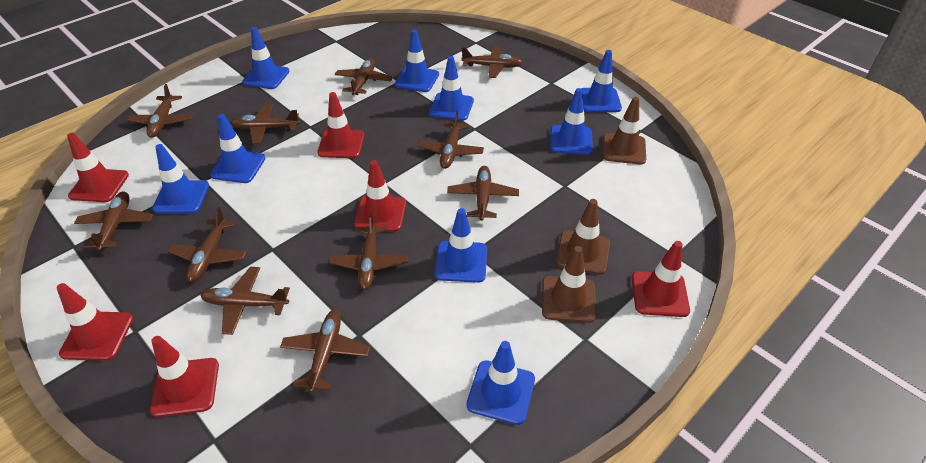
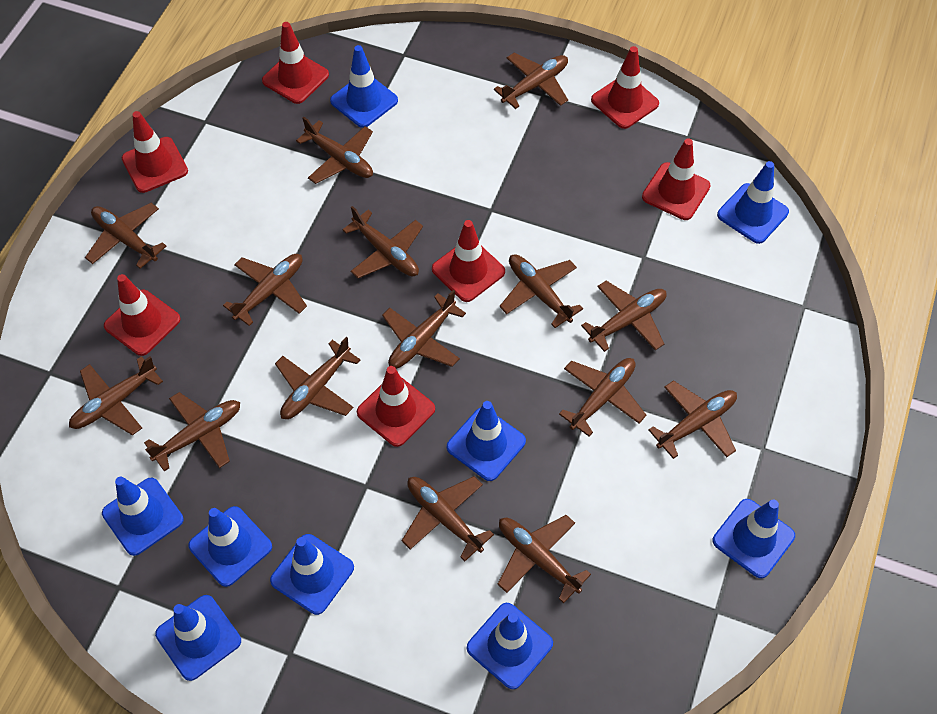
brown plane: 11 -> 15
brown traffic cone: 3 -> 0
red traffic cone: 6 -> 7

